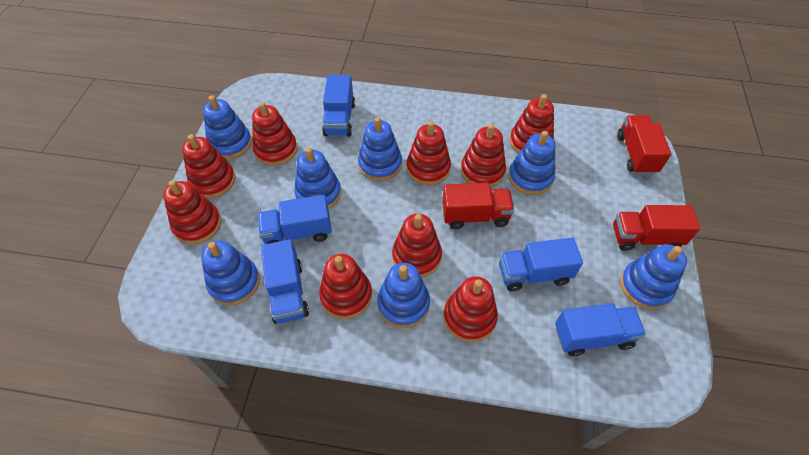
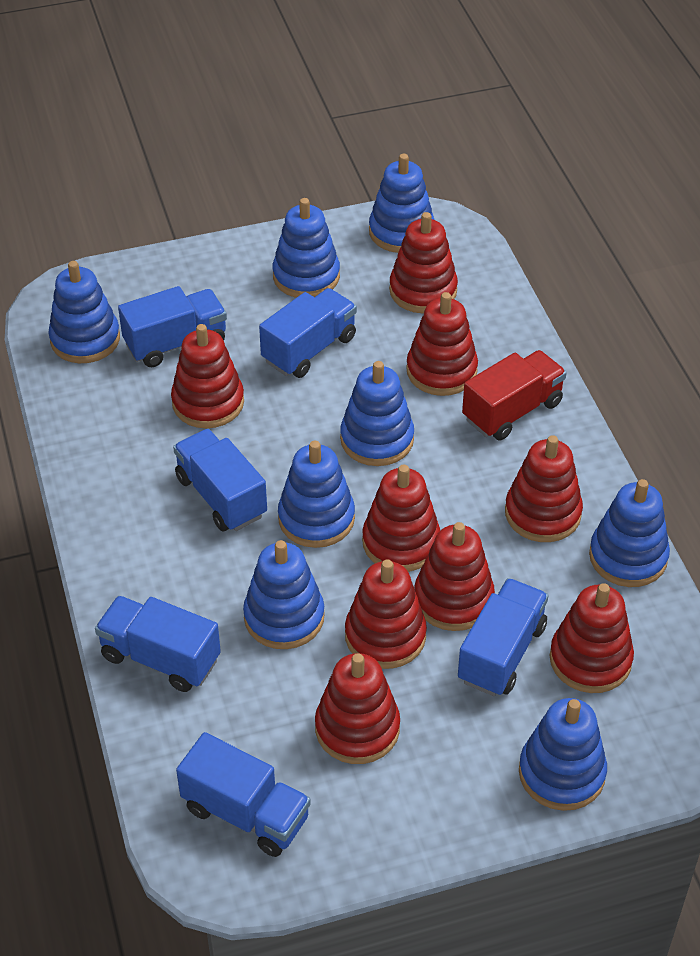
blue stacking toy: 7 -> 8
blue truck: 5 -> 6
red truck: 3 -> 1

